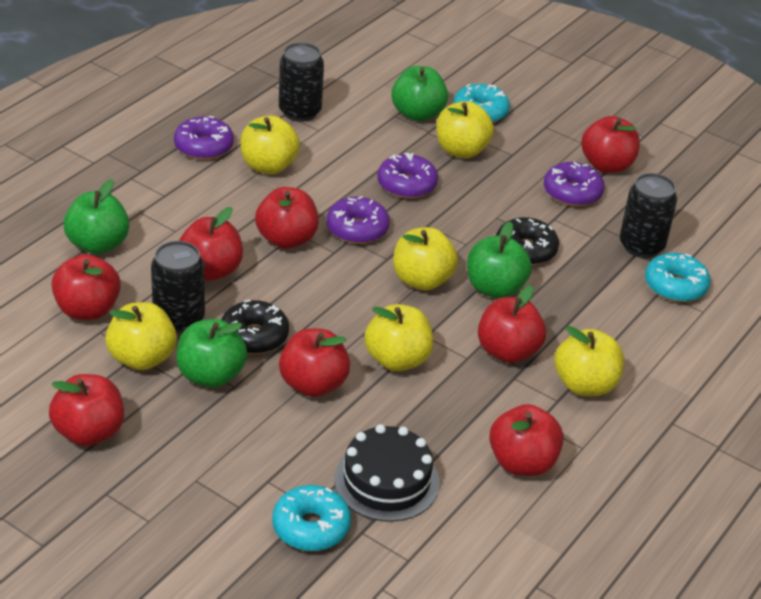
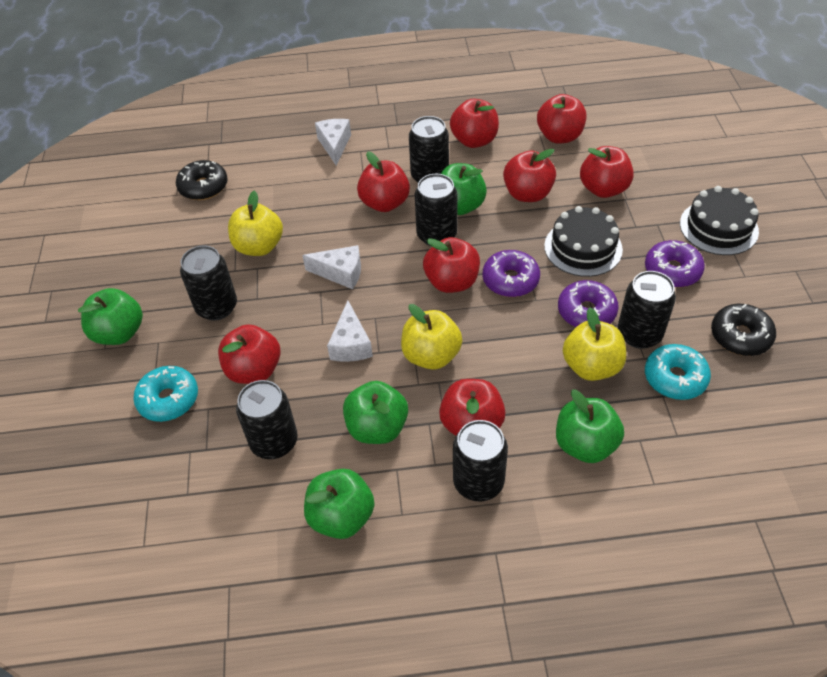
black cake: 1 -> 2
black can: 3 -> 6
green apple: 4 -> 5
purple donut: 4 -> 3
turquoise donut: 3 -> 2
white cheese: 0 -> 3
yellow apple: 6 -> 3

